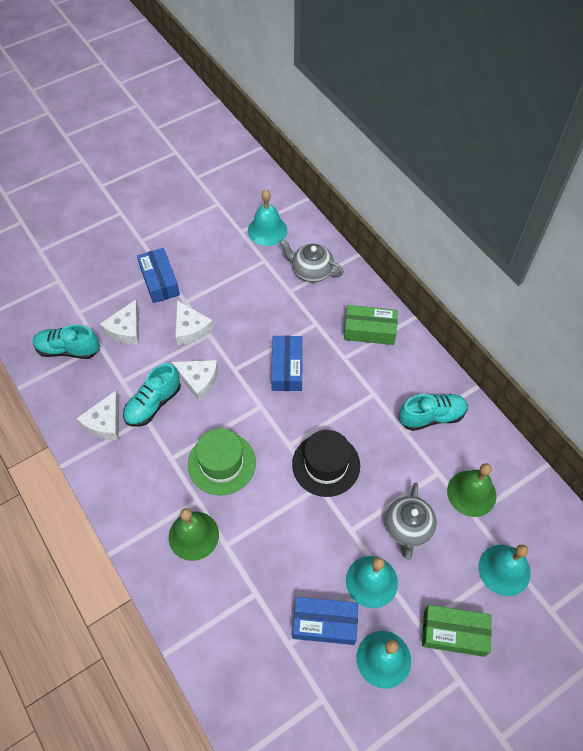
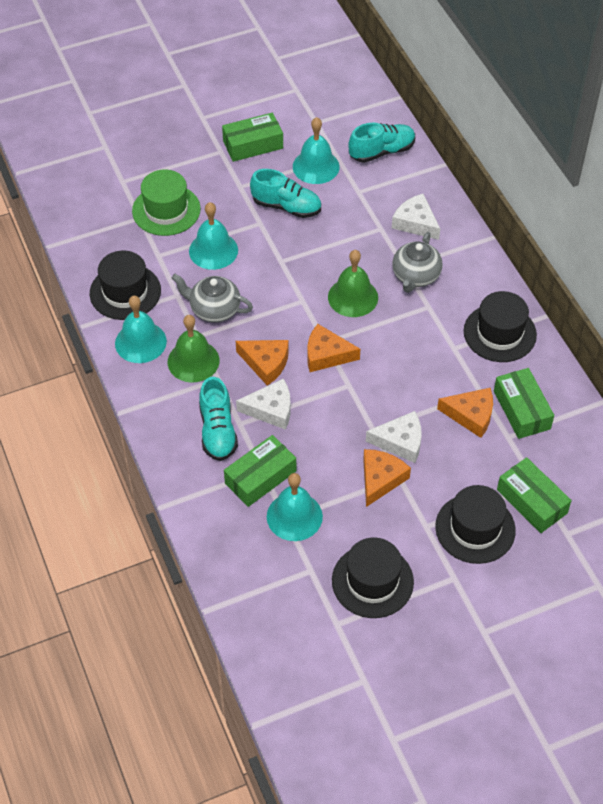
black hat: 1 -> 4
blue box: 3 -> 0
green box: 2 -> 4
orange cheese: 0 -> 4
white cheese: 4 -> 3

